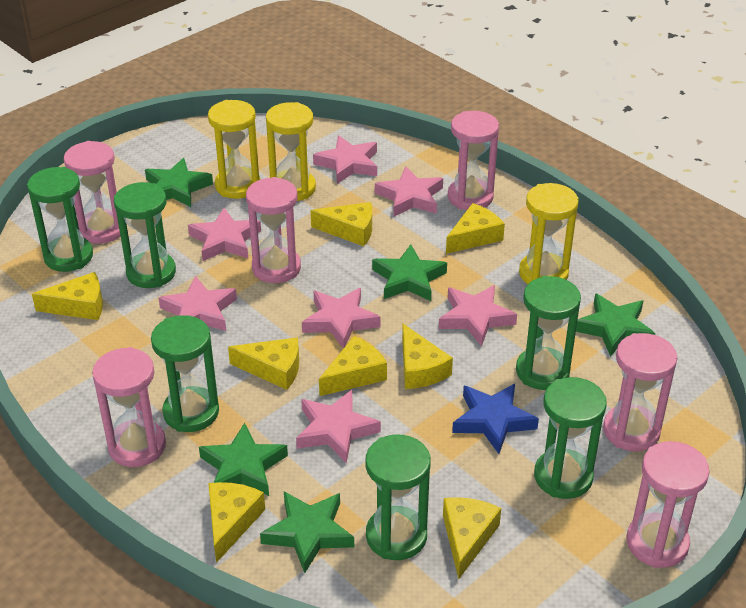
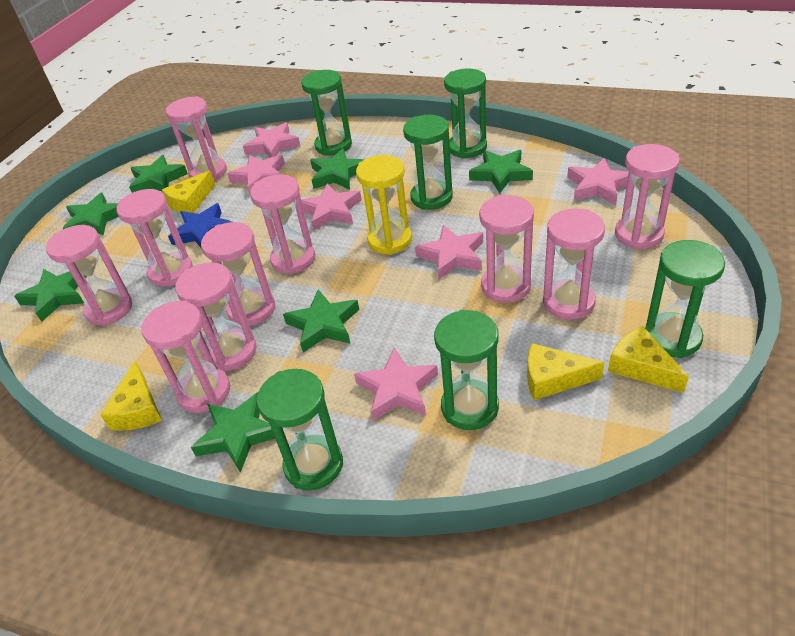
green star: 5 -> 7
pink hourglass: 6 -> 10
pink star: 7 -> 6
yellow cheese: 8 -> 4
yellow hourglass: 3 -> 1

